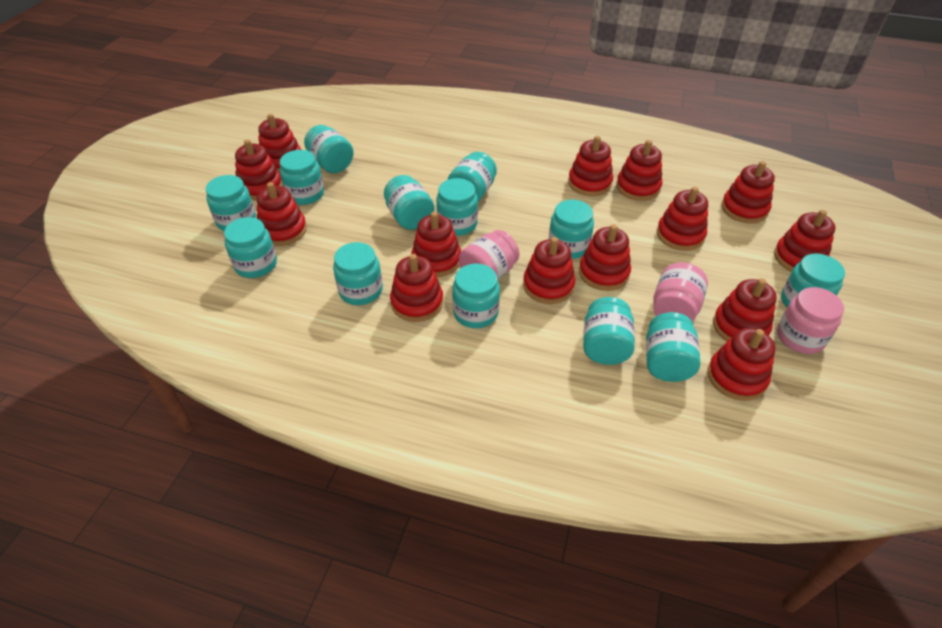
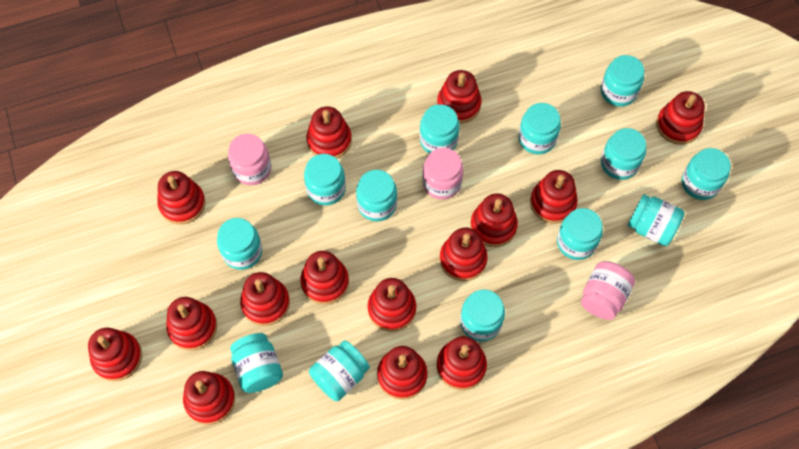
red stacking toy: 14 -> 15

